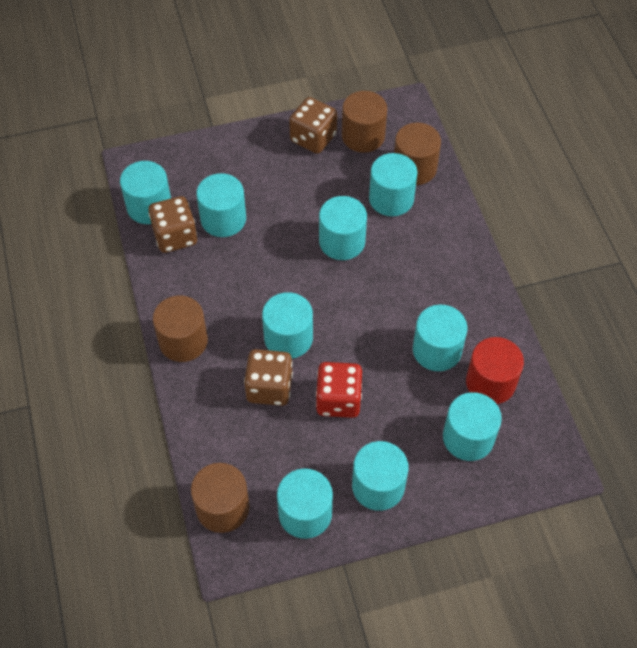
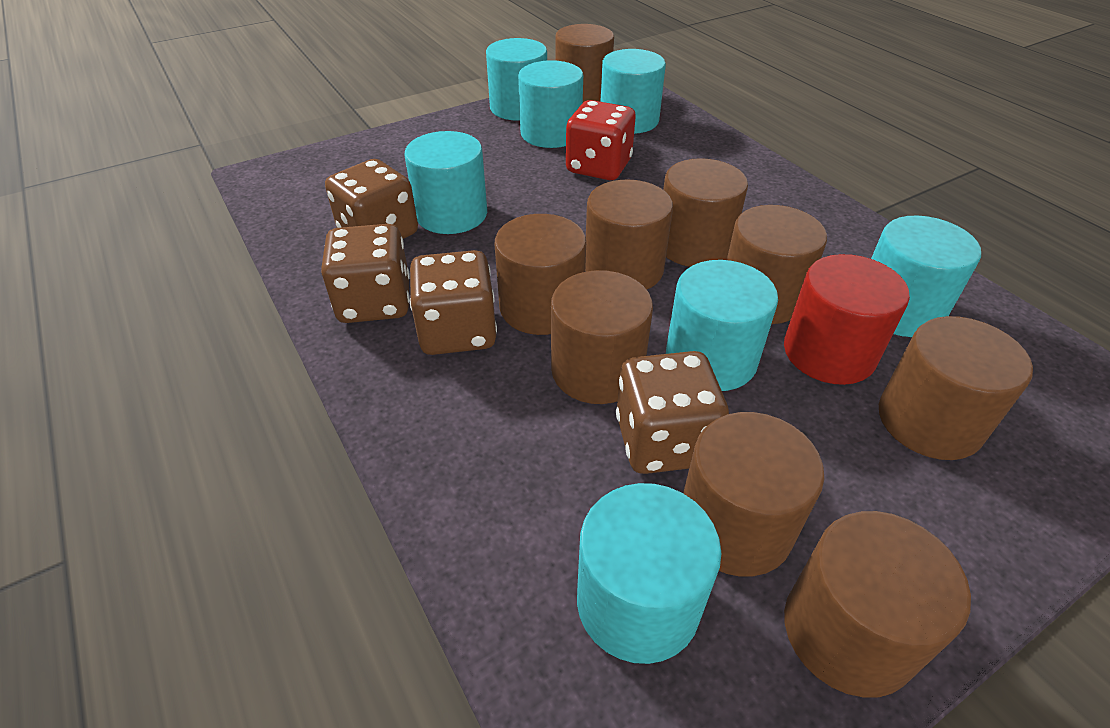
brown cylinder: 4 -> 9
brown dice: 3 -> 4
turquoise cylinder: 9 -> 7

